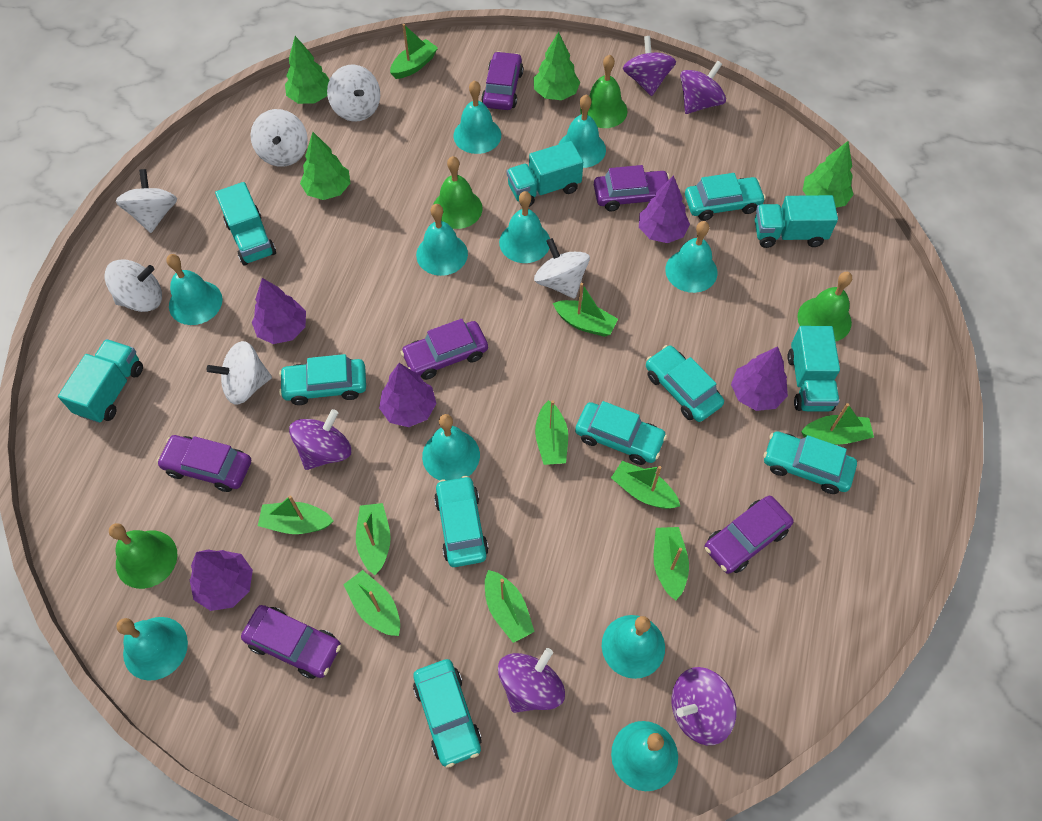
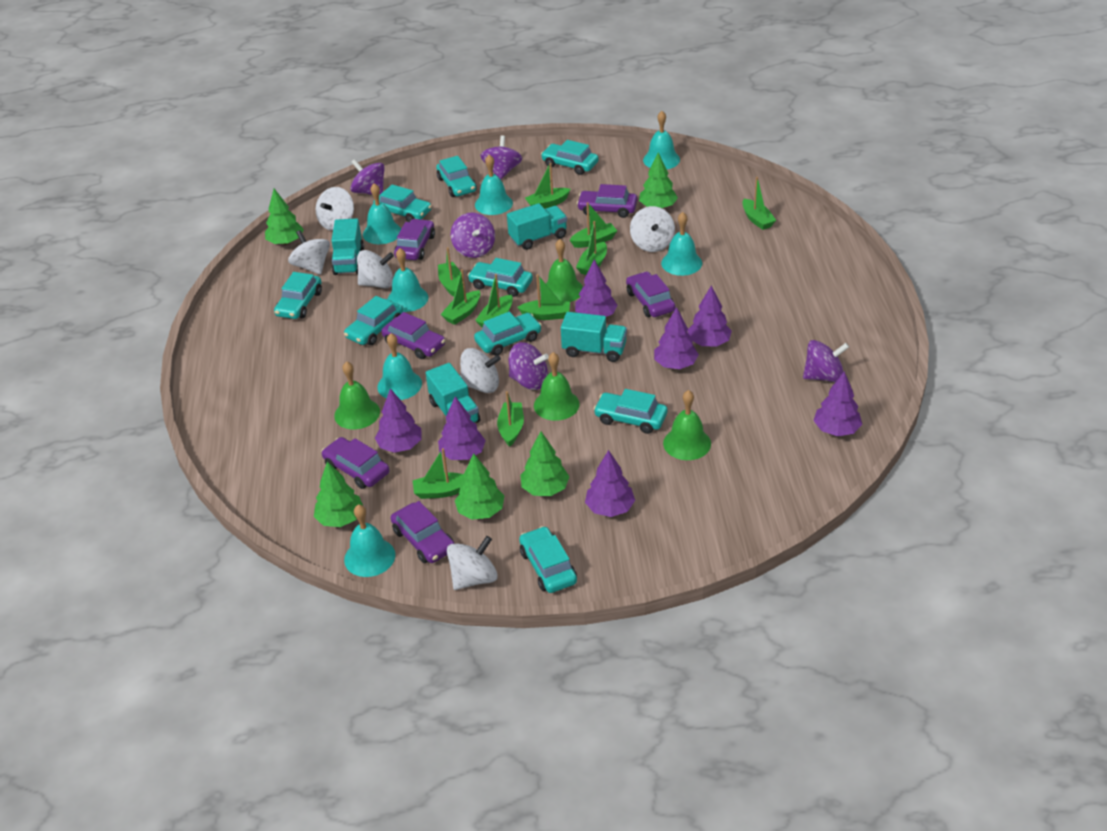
green tree: 4 -> 5
purple tree: 5 -> 7
turquoise bell: 10 -> 7
turquoise car: 7 -> 9
turquoise truck: 5 -> 4

